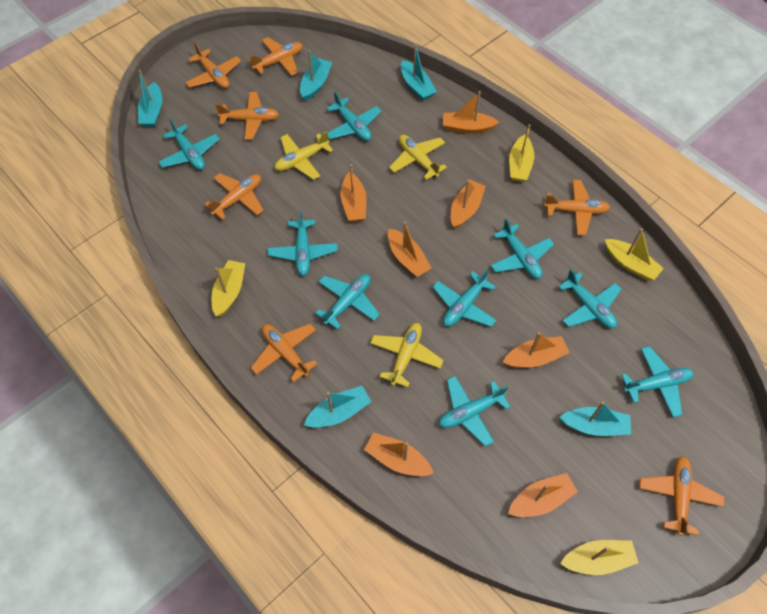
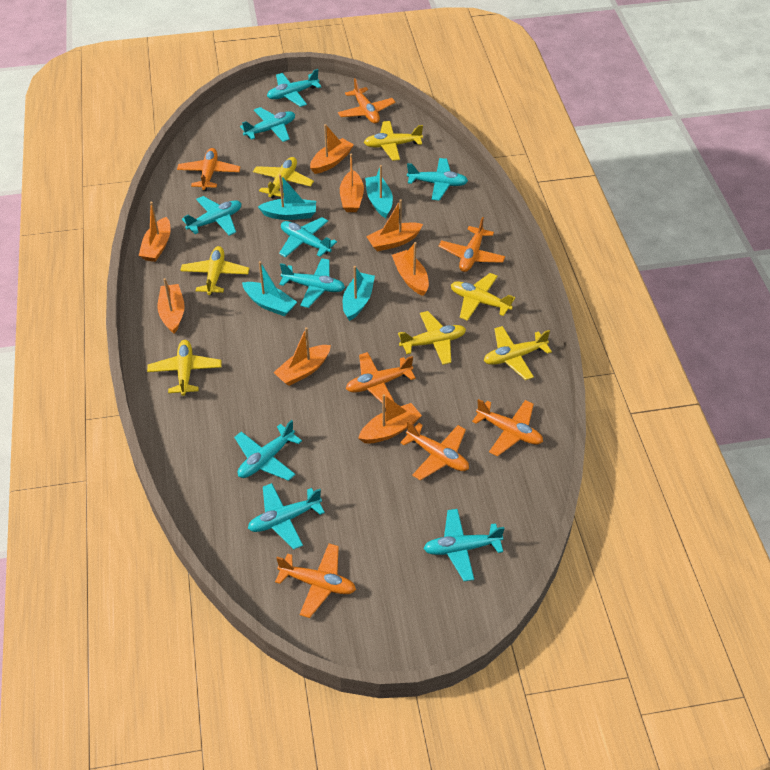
orange boat: 7 -> 8
turquoise boat: 5 -> 4
yellow boat: 4 -> 0
yellow plane: 3 -> 7

